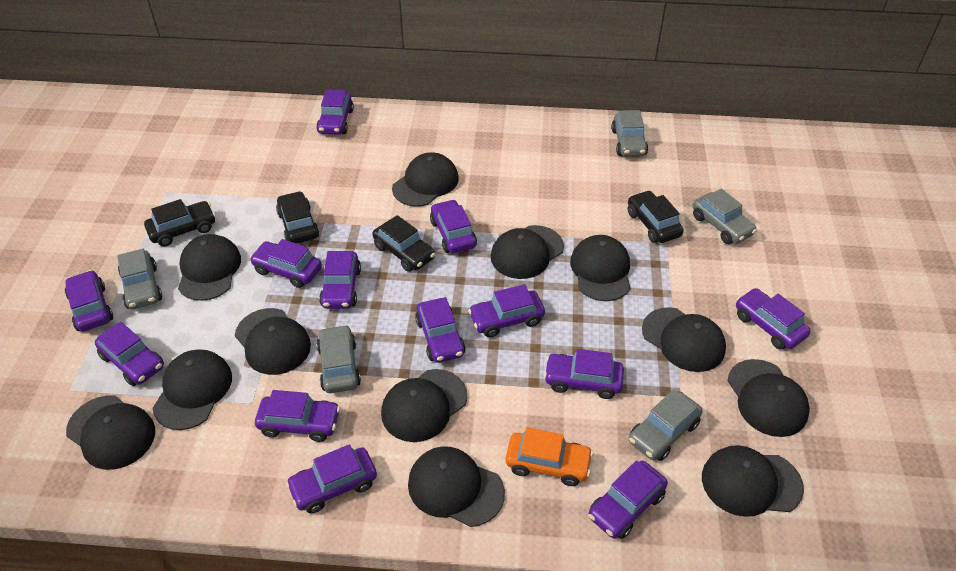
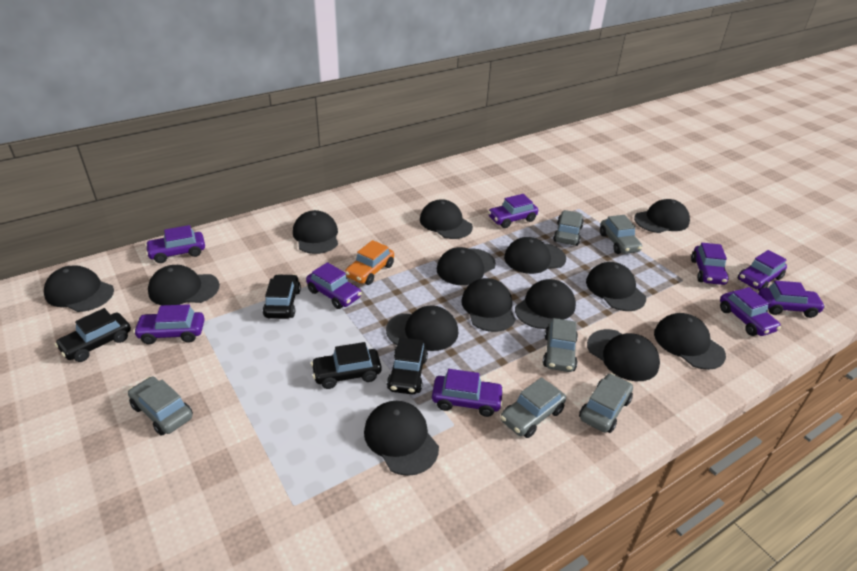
black cap: 12 -> 14
grey car: 5 -> 6
purple car: 13 -> 9

